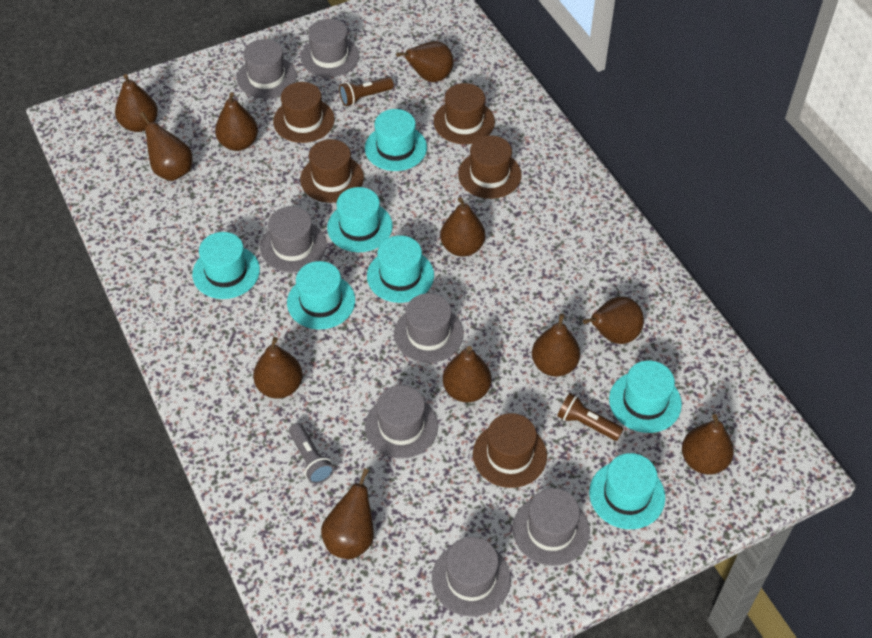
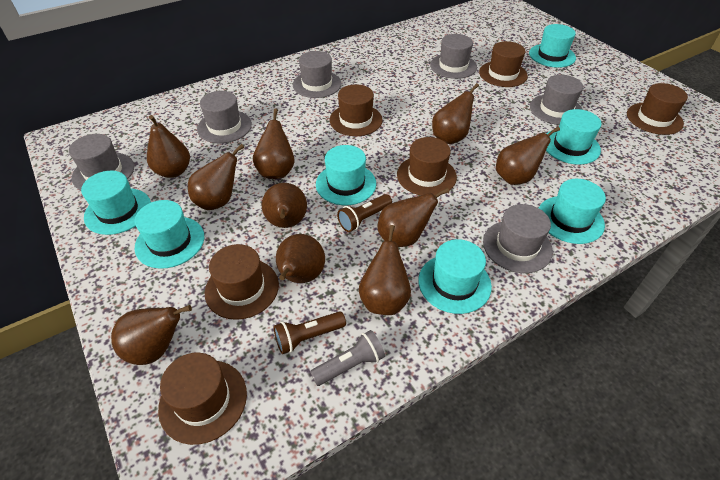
brown hat: 5 -> 6
brown pear: 11 -> 10
grey hat: 7 -> 6

